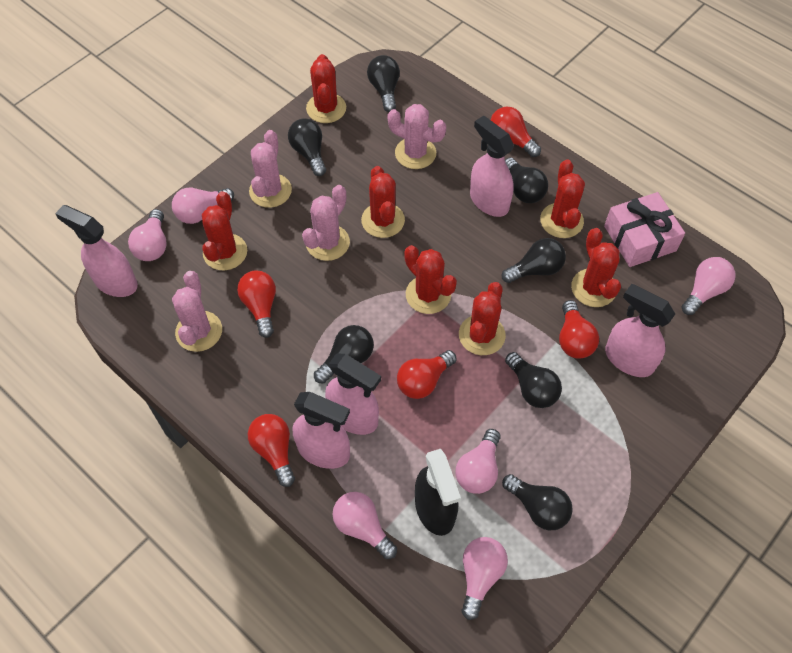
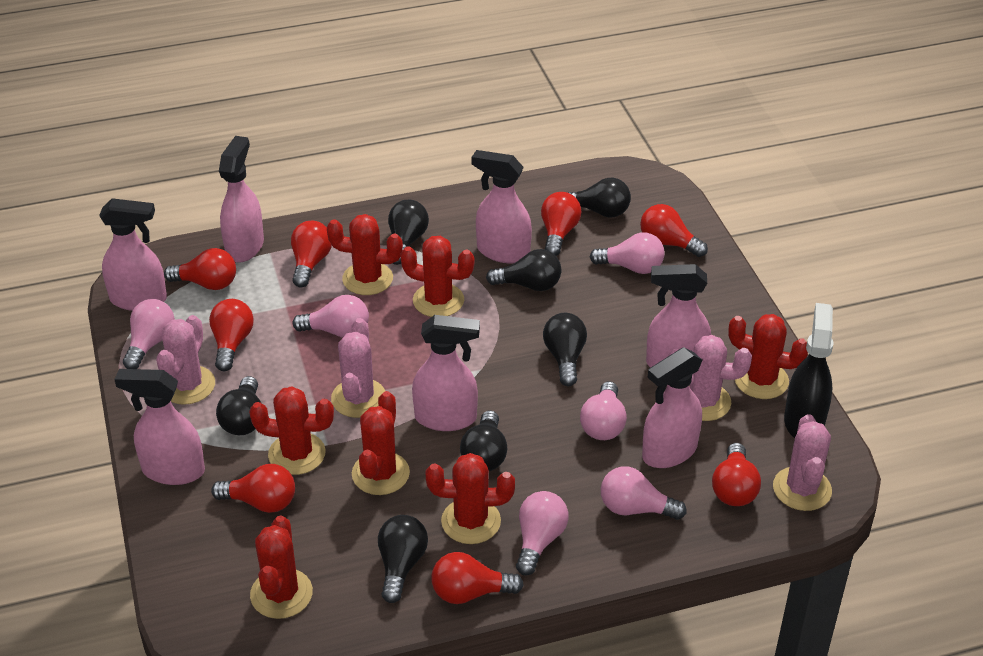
pink gift: 1 -> 0
pink spray bottle: 5 -> 7
red light bulb: 5 -> 8

